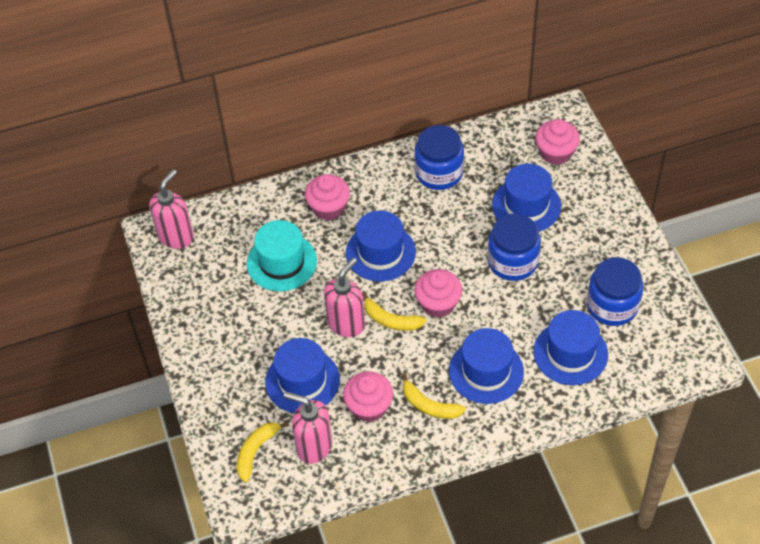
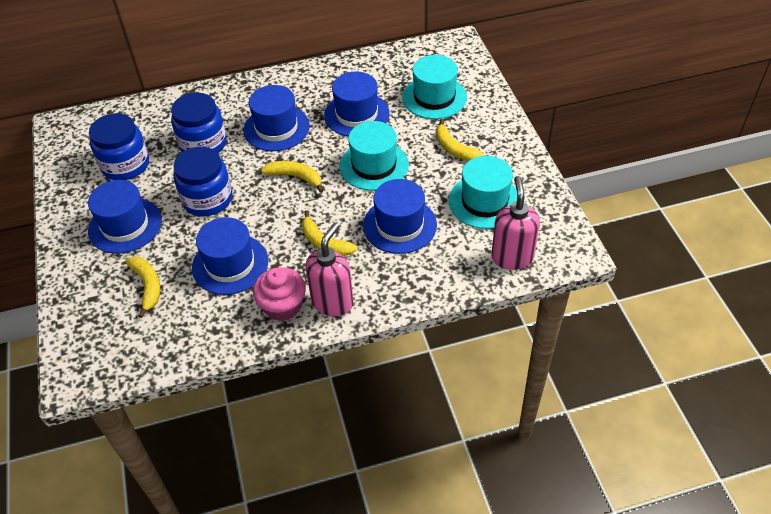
pink cupcake: 4 -> 1
pink soap dispenser: 3 -> 2
turquoise hat: 1 -> 3
yellow banana: 3 -> 4

